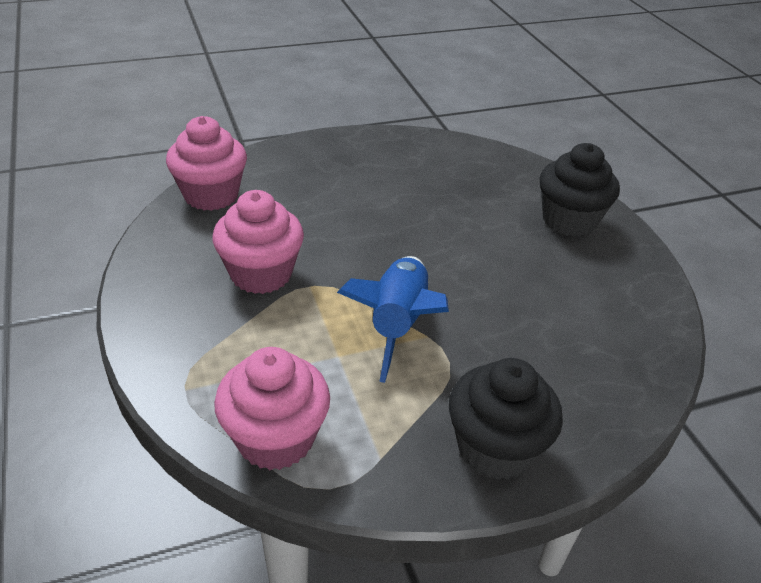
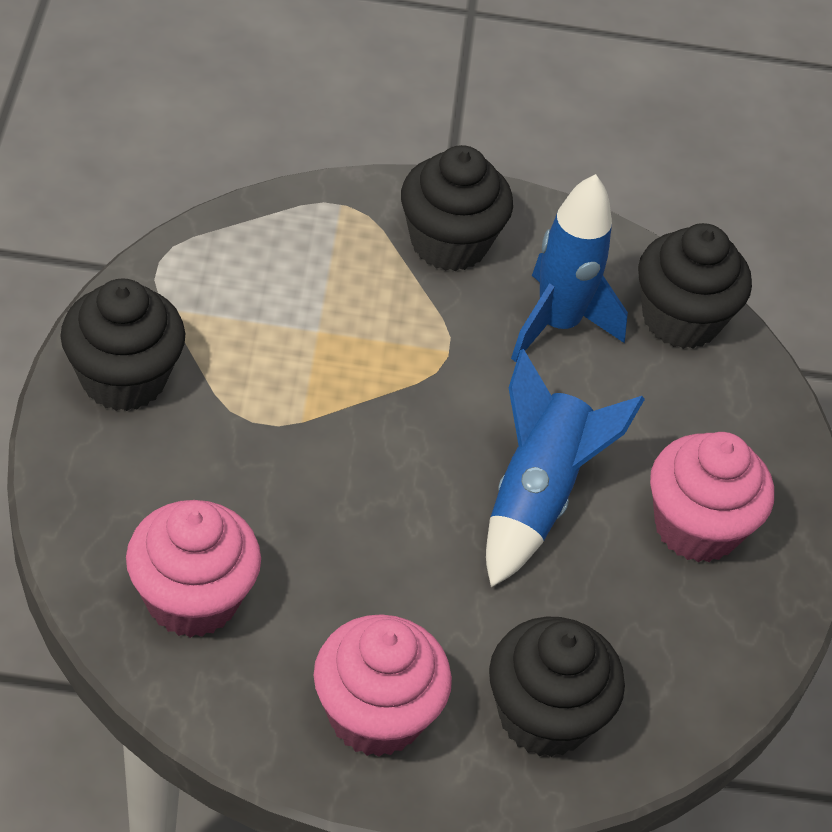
black cupcake: 2 -> 4
blue rocket: 1 -> 2

